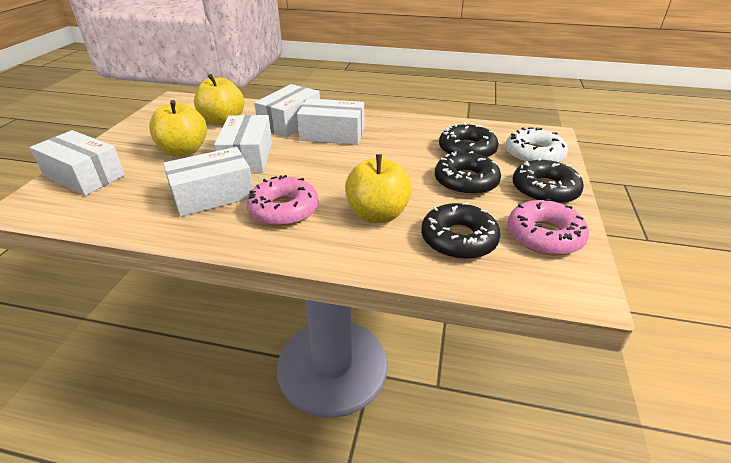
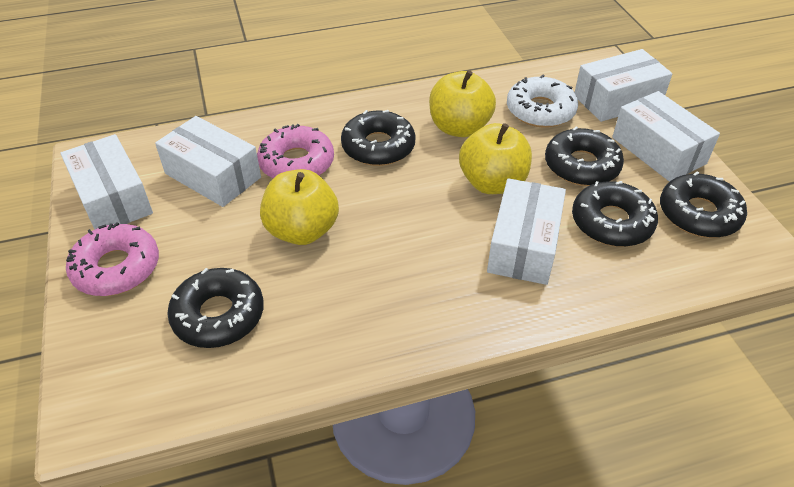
black donut: 4 -> 5

